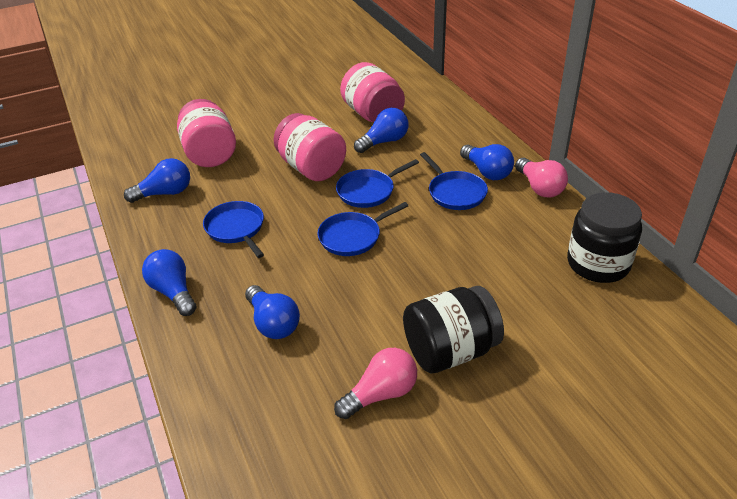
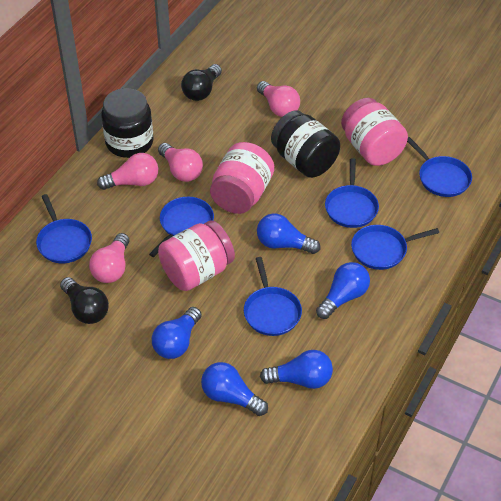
black light bulb: 0 -> 2
blue pan: 4 -> 6
pink light bulb: 2 -> 4

